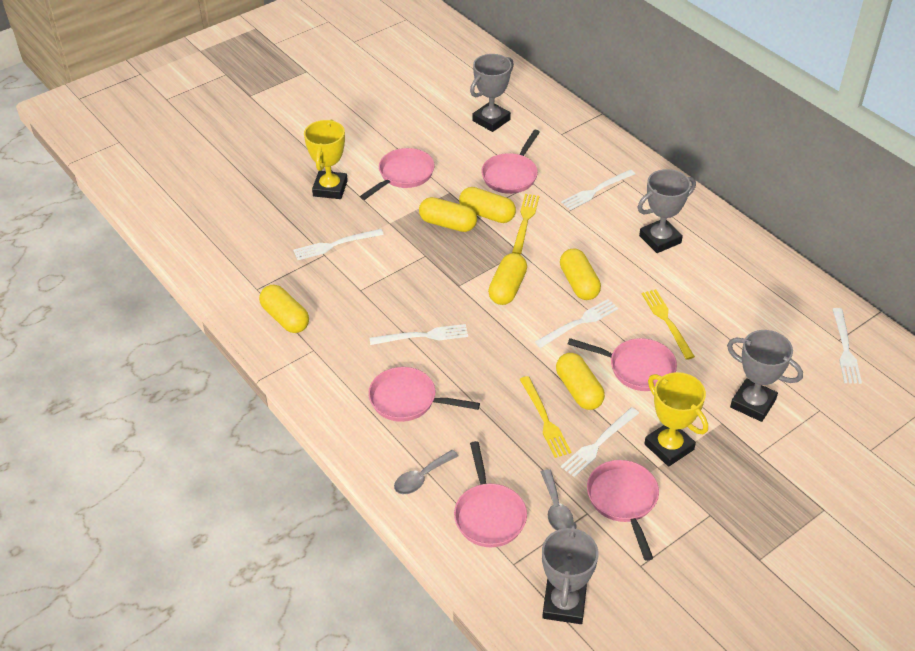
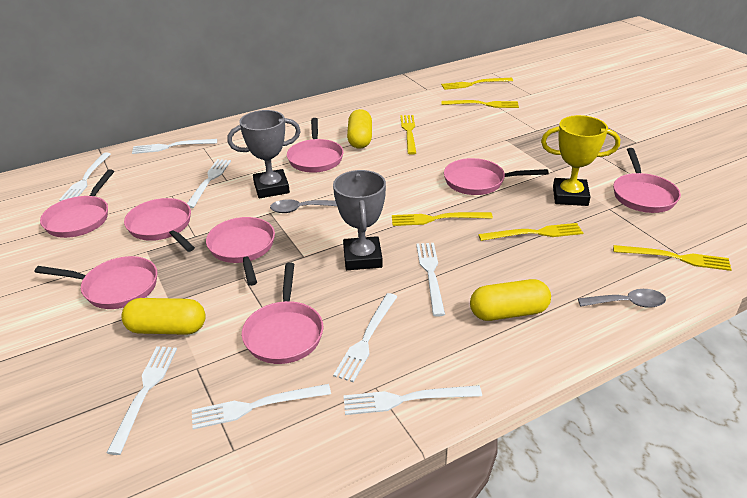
grey trophy: 4 -> 2
pink pan: 6 -> 8
white fork: 6 -> 8
yellow capsule: 6 -> 3
yellow fork: 3 -> 6
yellow trophy: 2 -> 1

